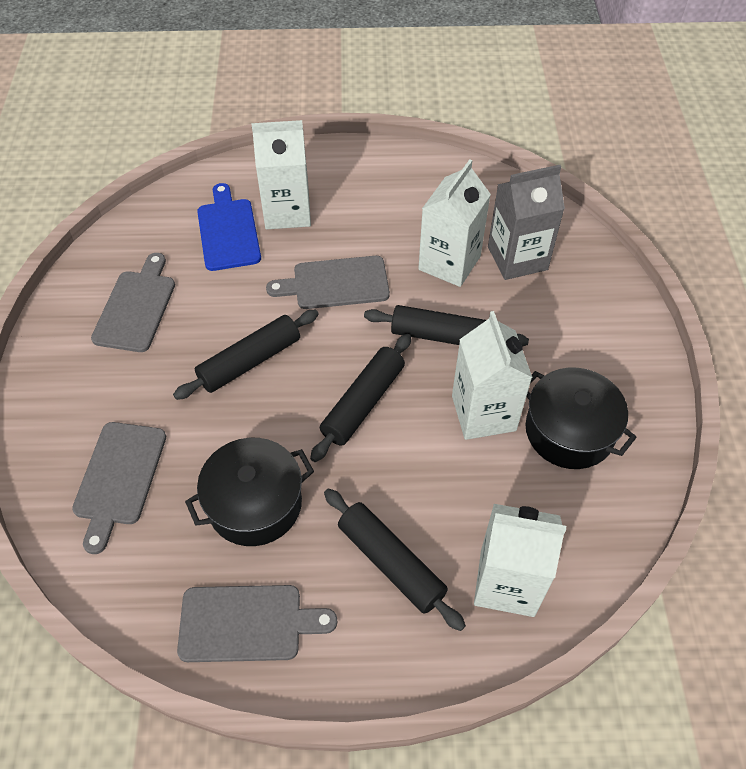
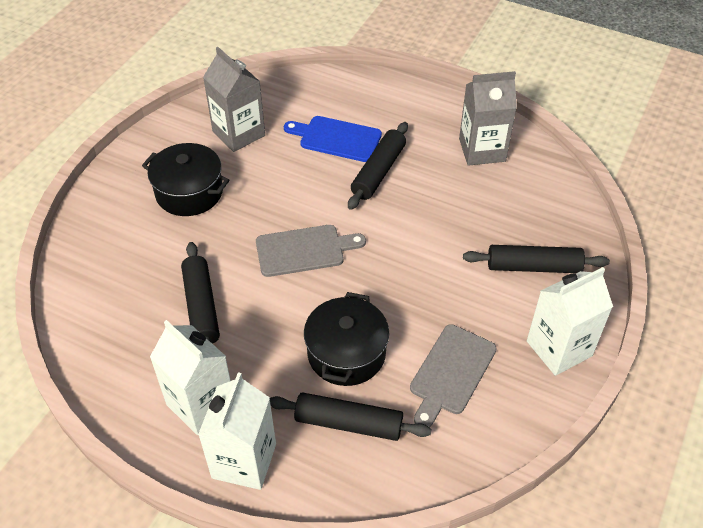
grey carton: 1 -> 2
grey cutting board: 4 -> 2
white carton: 4 -> 3

